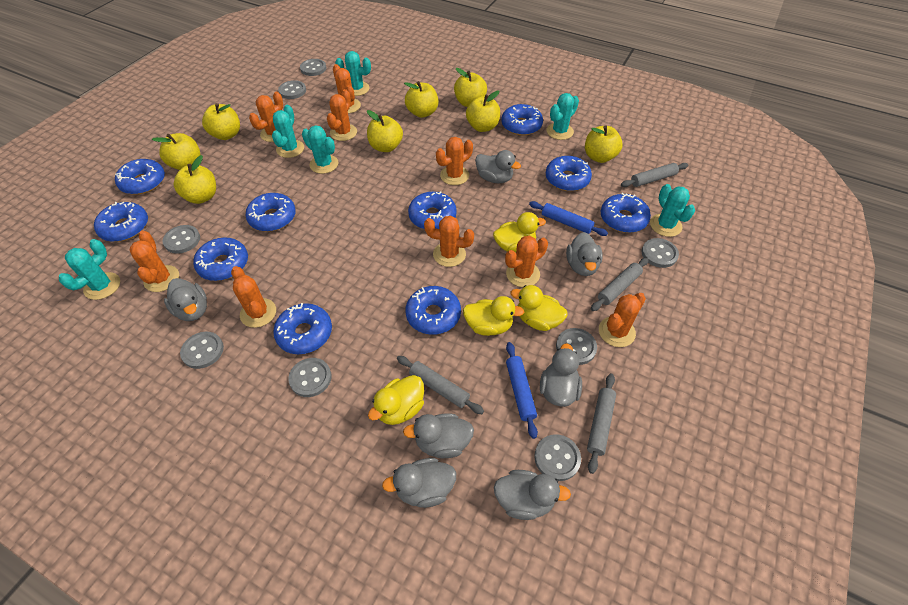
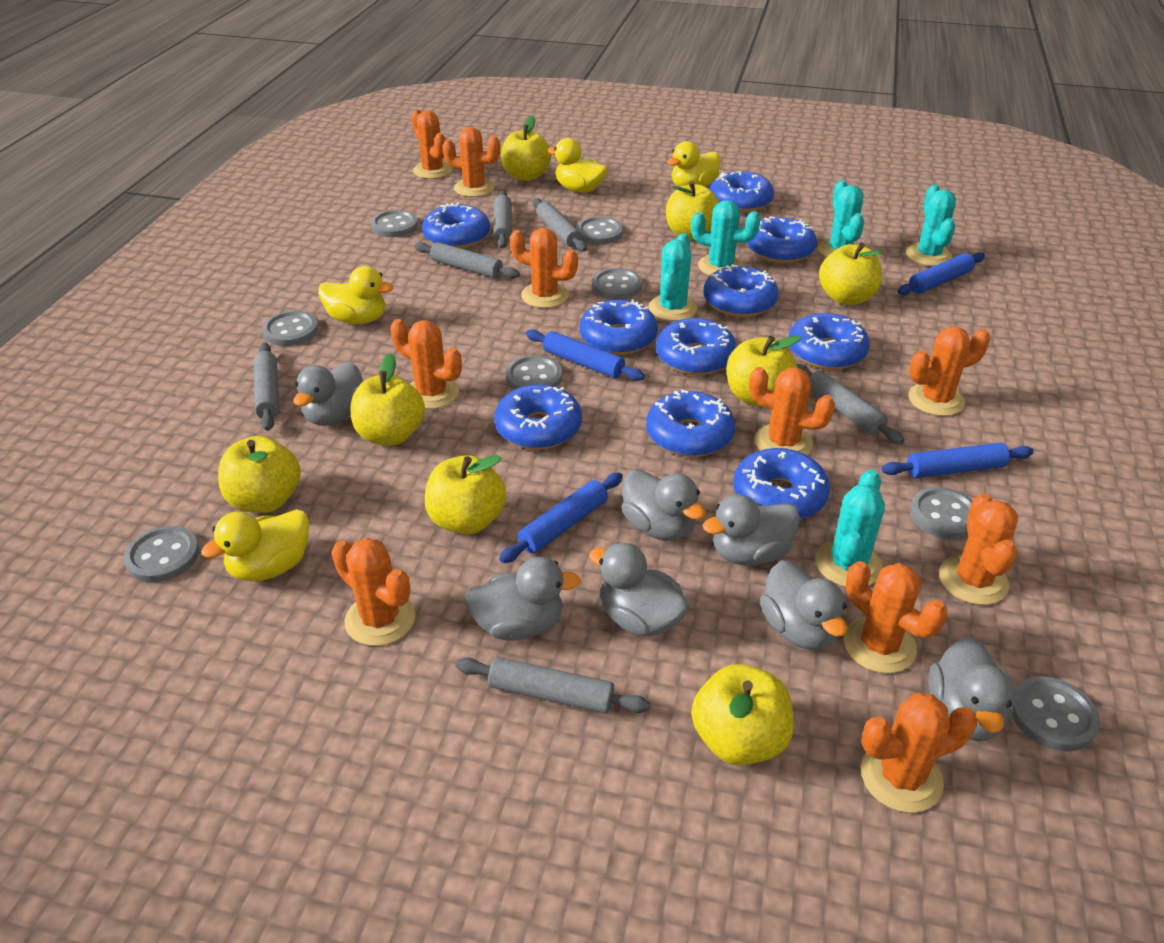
blue rolling pin: 2 -> 4
grey rolling pin: 4 -> 6
orange cactus: 9 -> 10
turquoise cactus: 6 -> 5

